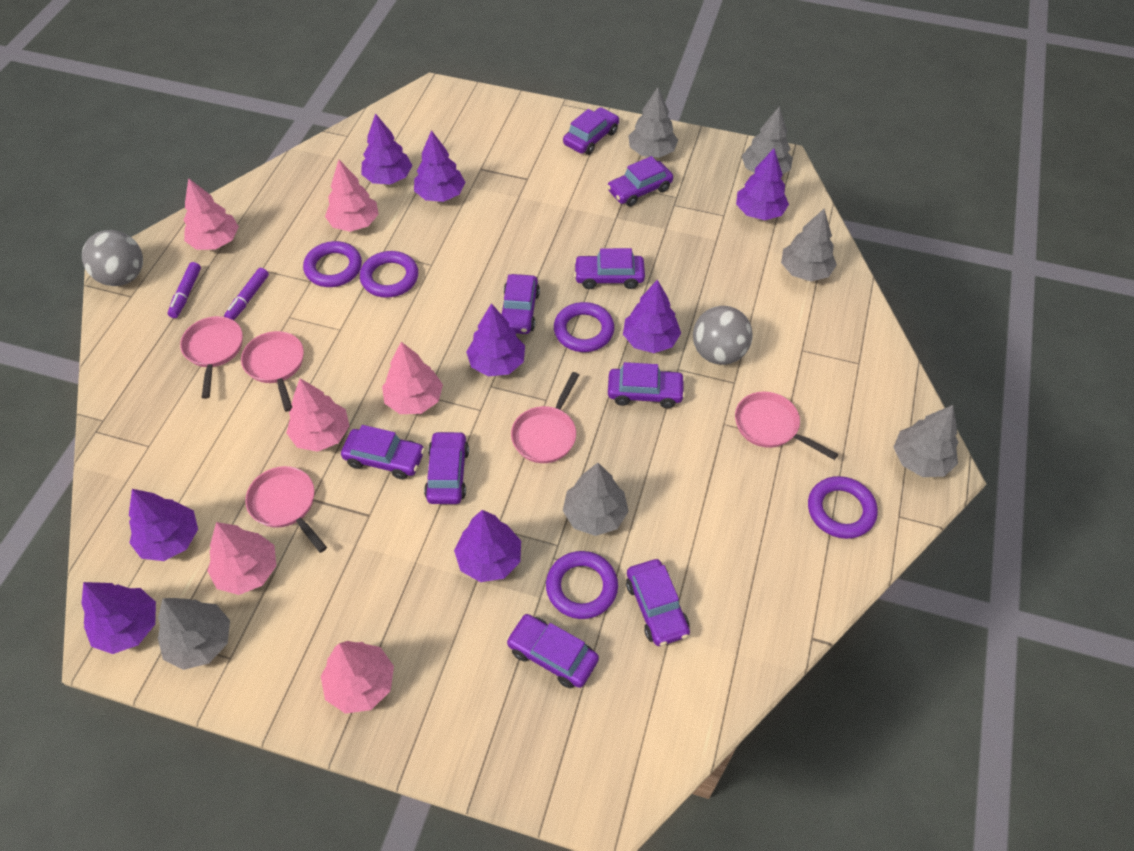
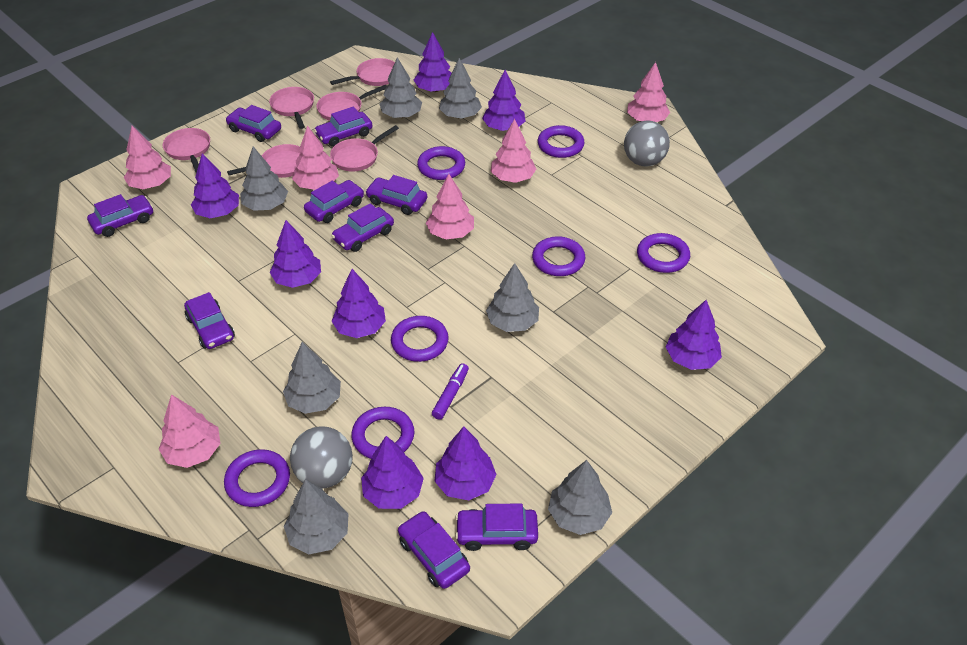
grey tree: 6 -> 7
pink pan: 5 -> 6
purple marker: 2 -> 1
purple ring: 5 -> 7

